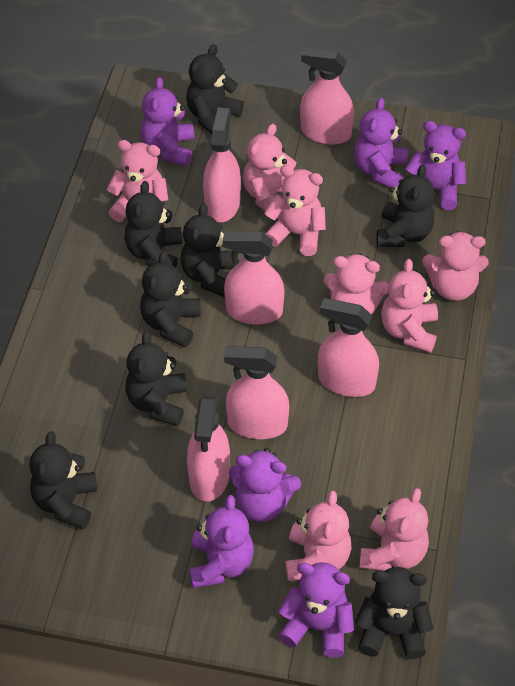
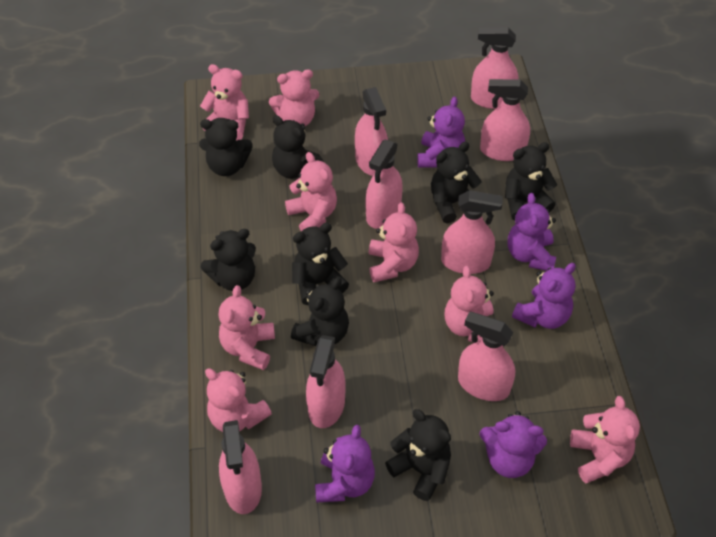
pink spray bottle: 6 -> 8
purple teddy bear: 6 -> 5

